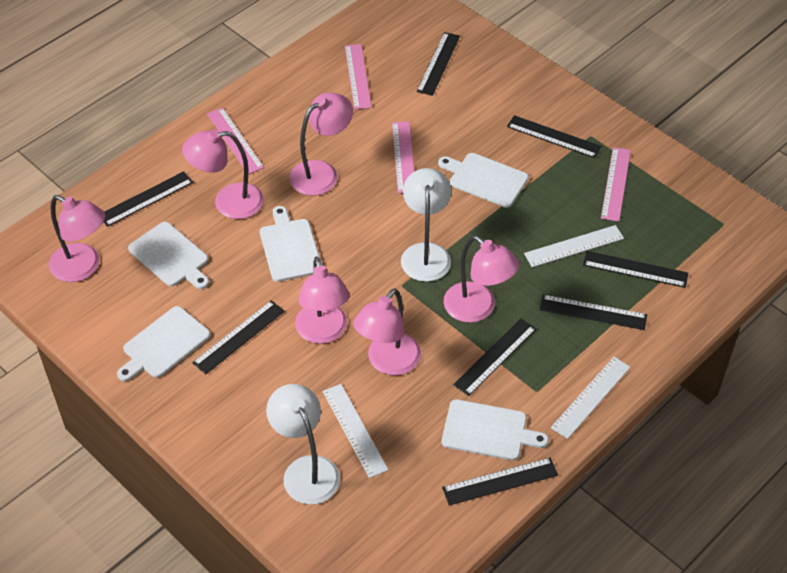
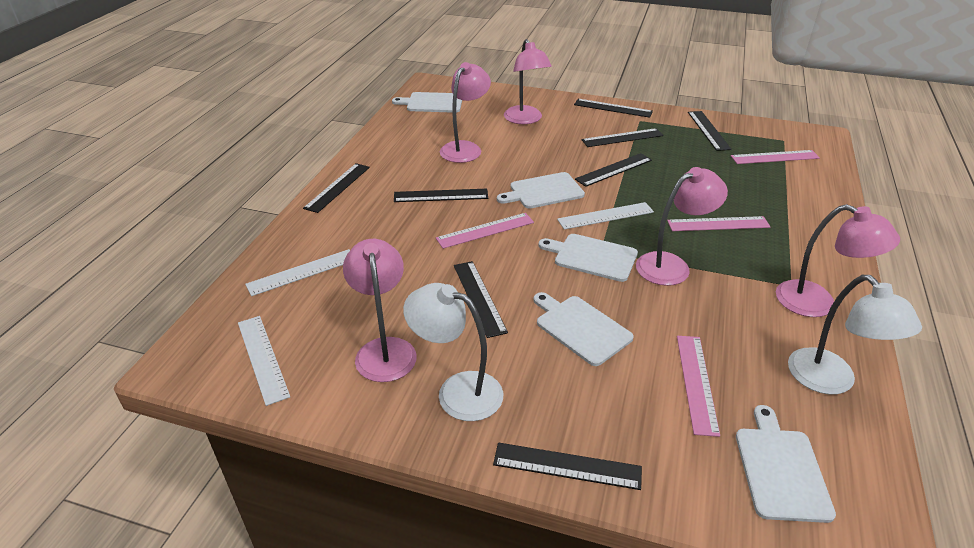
pink lamp: 6 -> 5

